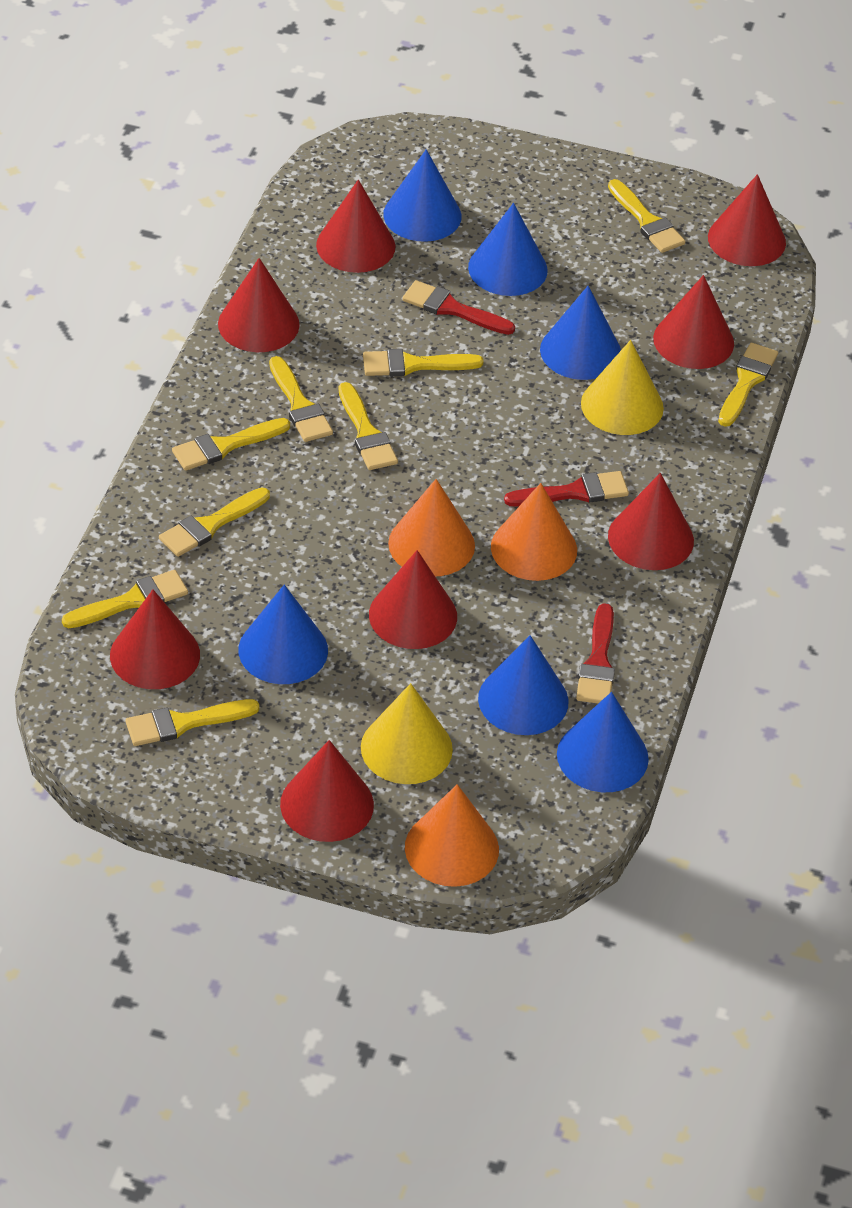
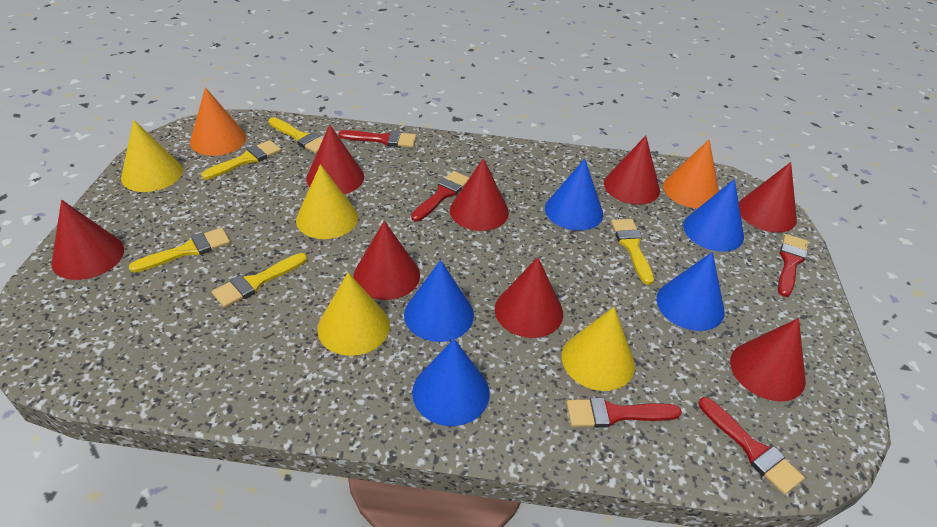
blue cone: 6 -> 5
orange cone: 3 -> 2
red brush: 3 -> 5
yellow brush: 9 -> 5
yellow cone: 2 -> 4

